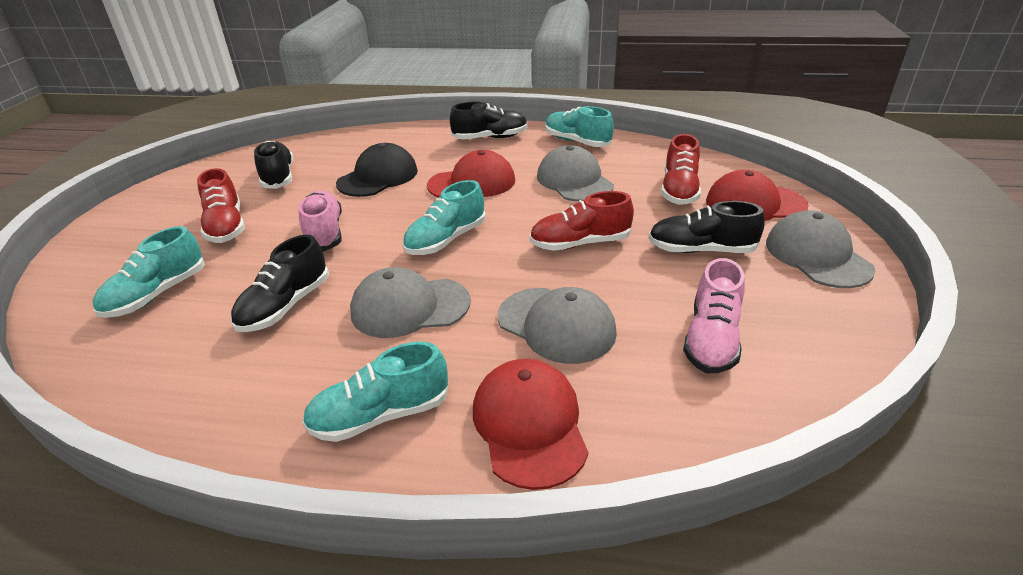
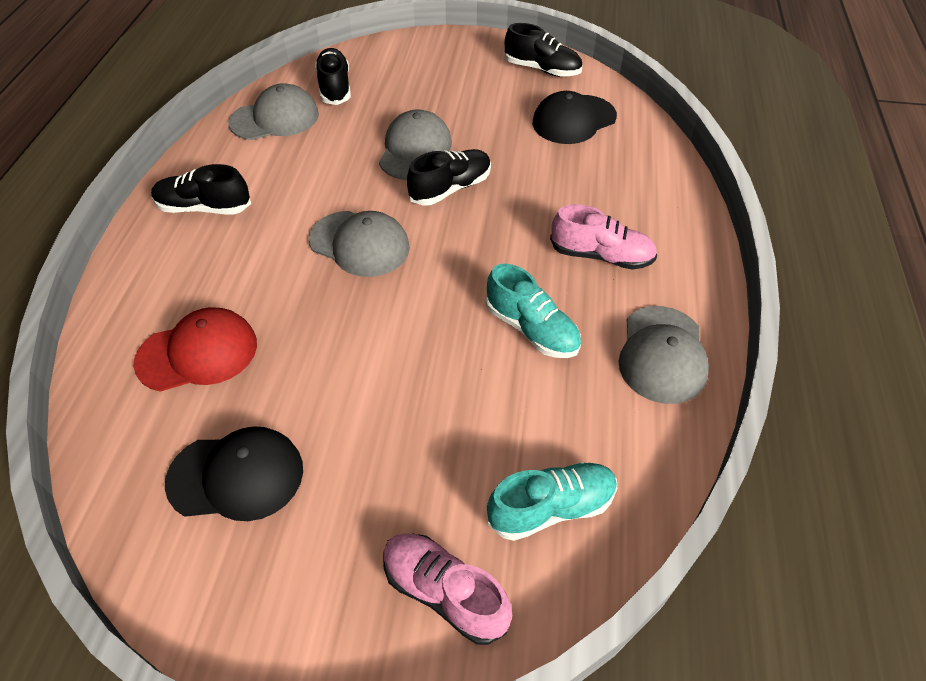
black cap: 1 -> 2
red cap: 3 -> 1
red shoe: 3 -> 0
turquoise shoe: 4 -> 2

